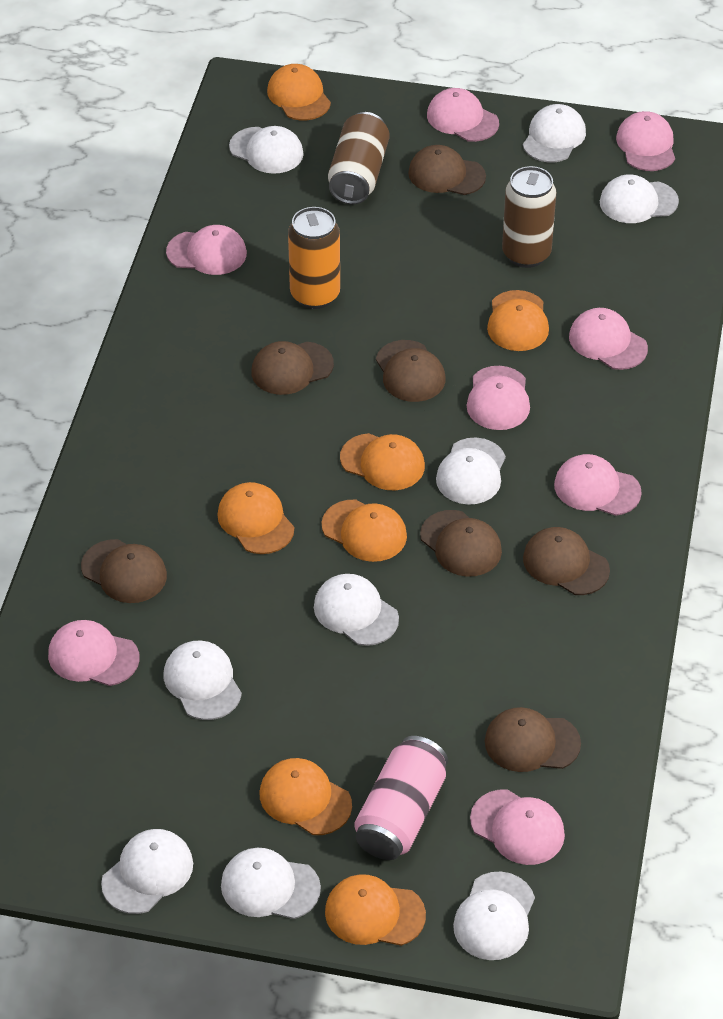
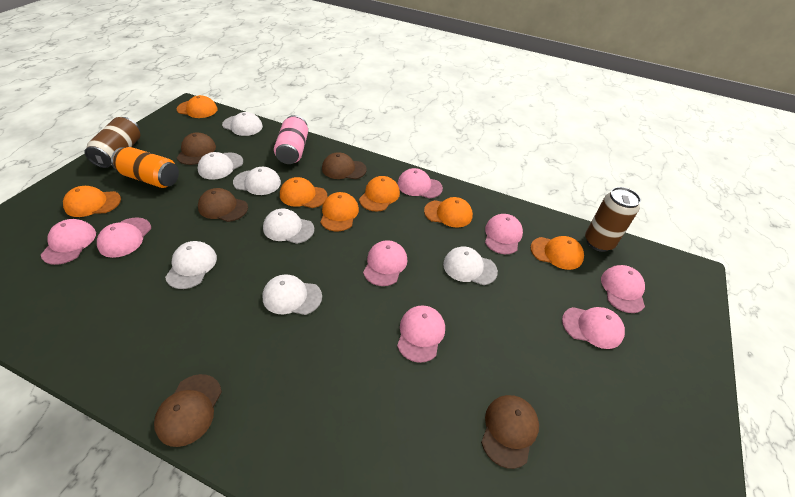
brown cap: 7 -> 5
white cap: 9 -> 7

